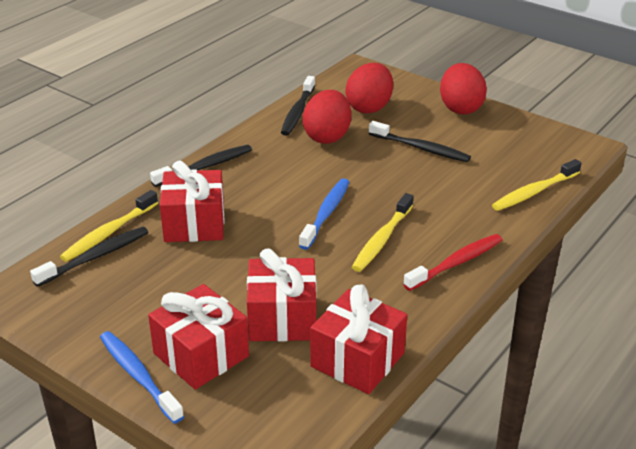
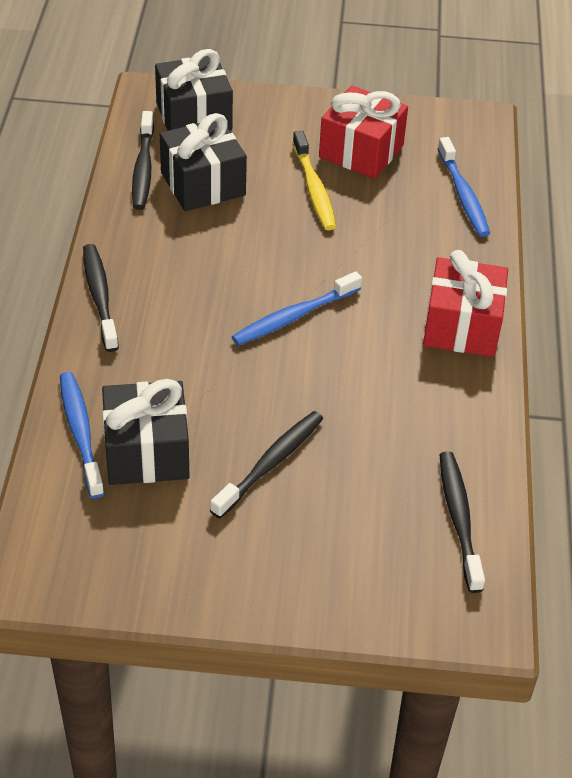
black gift: 0 -> 3
blue toothbrush: 2 -> 3
red egg: 3 -> 0
red gift: 4 -> 2
red toothbrush: 1 -> 0
yellow toothbrush: 3 -> 1

